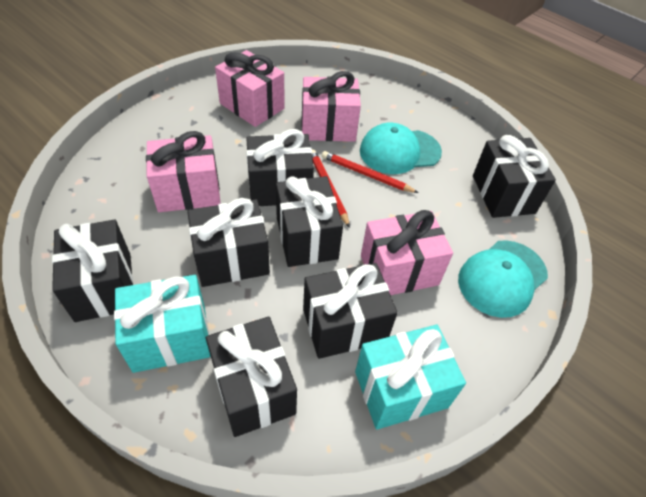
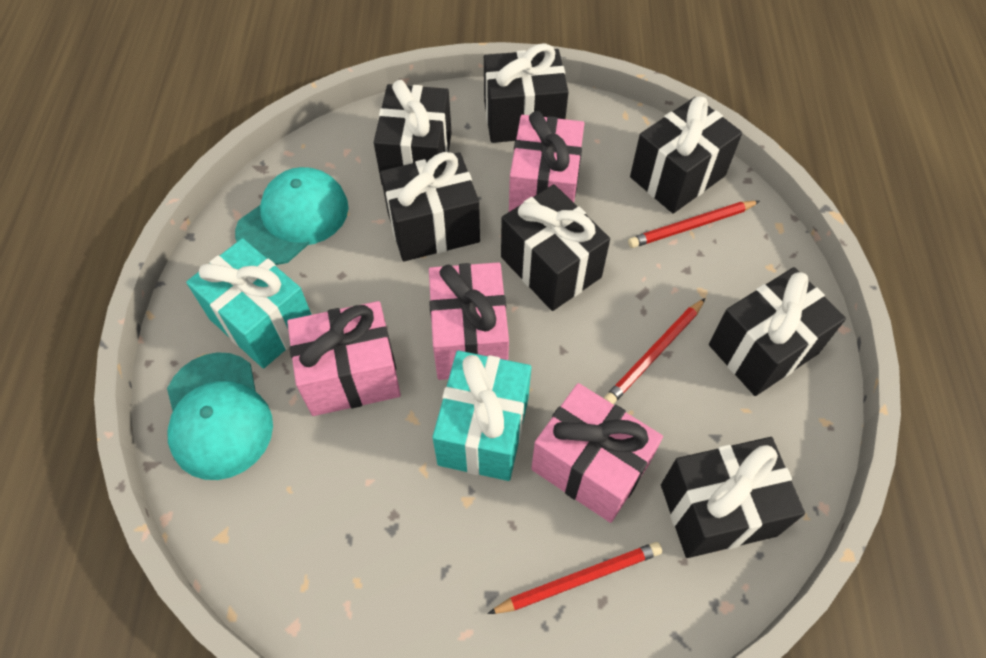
red pencil: 2 -> 3

